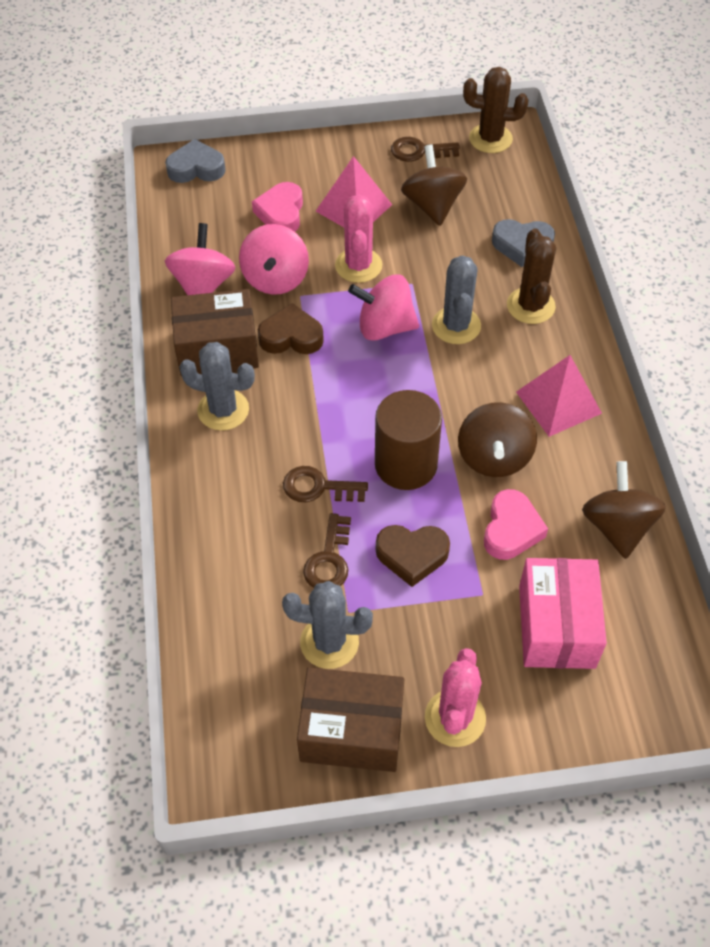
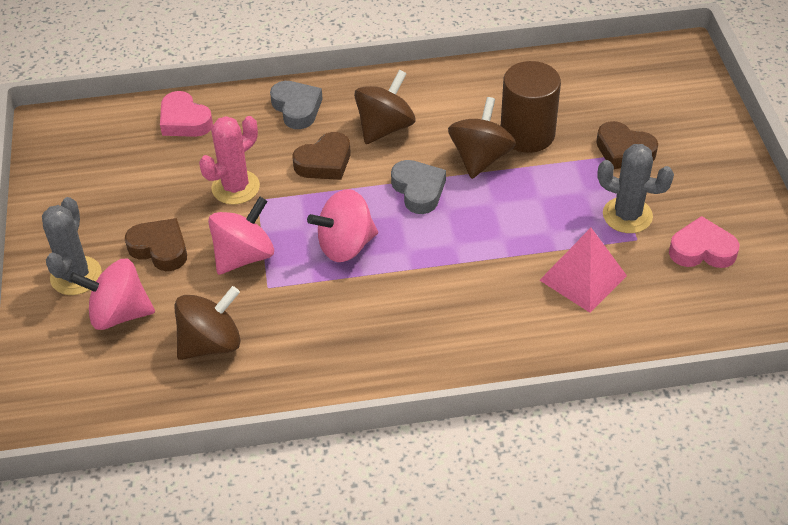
brown box: 2 -> 0
brown cactus: 2 -> 0
brown heart: 2 -> 3
brown key: 3 -> 0
grey cactus: 3 -> 2
pink box: 1 -> 0
pink cactus: 2 -> 1
pink pyramid: 2 -> 1

